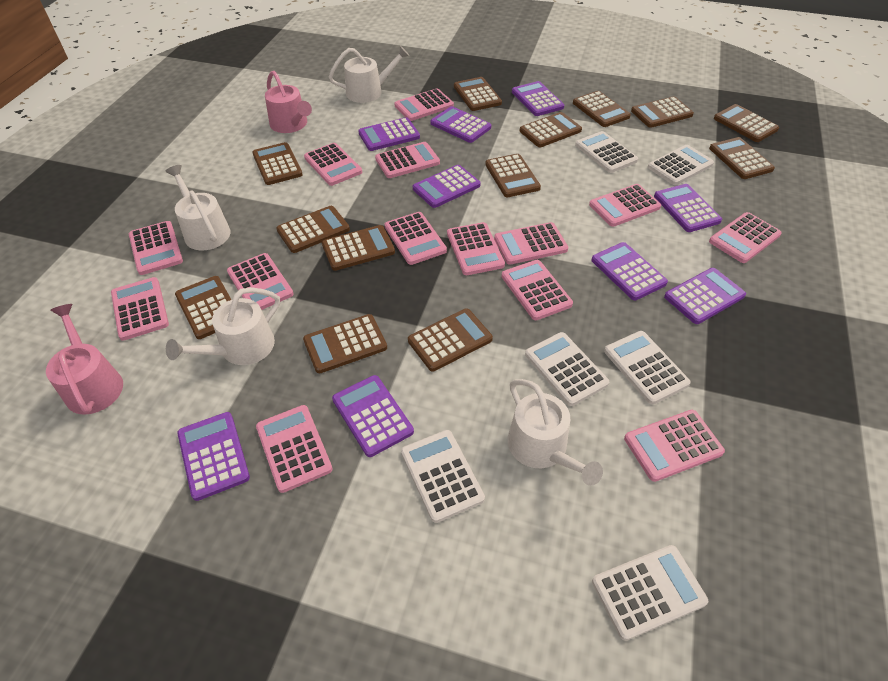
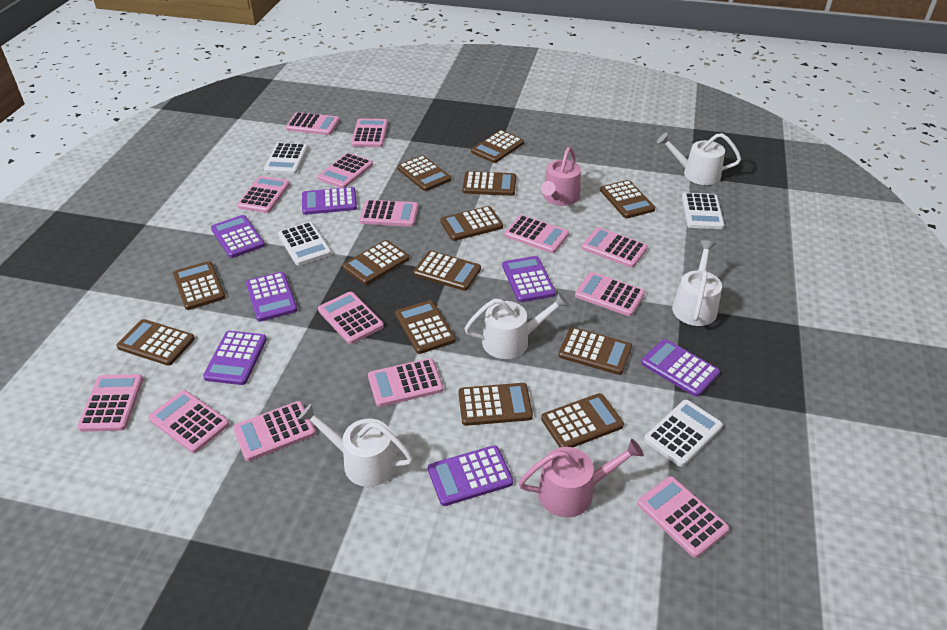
purple calculator: 9 -> 7
white calculator: 6 -> 4

